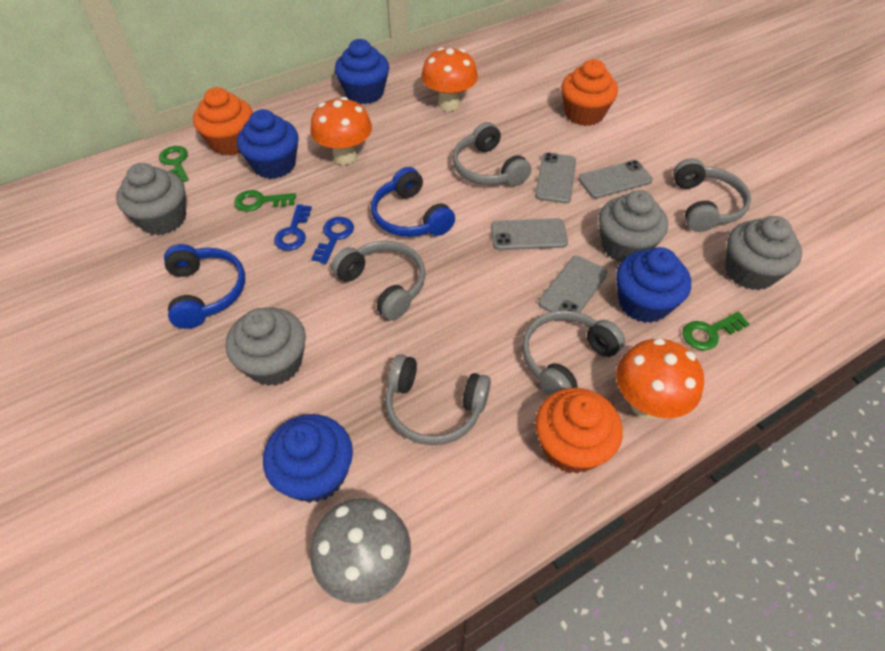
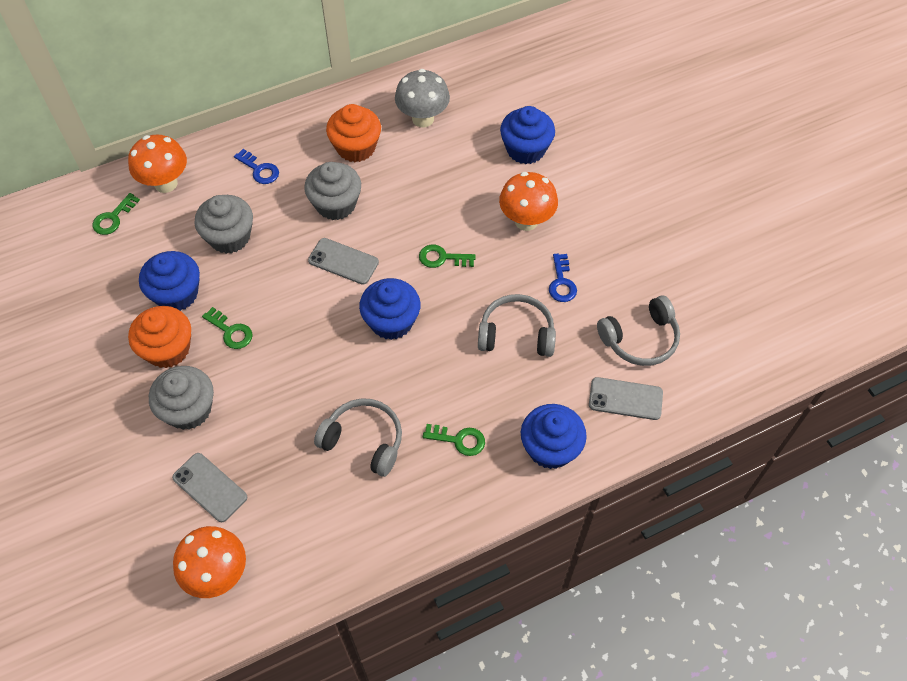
blue headphones: 2 -> 0
green key: 3 -> 4
grey cupcake: 4 -> 3
grey headphones: 5 -> 3
grey phone: 4 -> 3
orange cupcake: 3 -> 2

